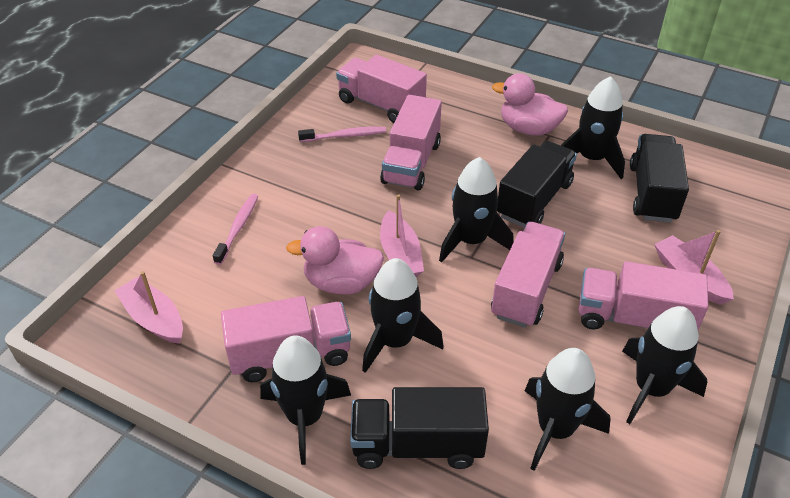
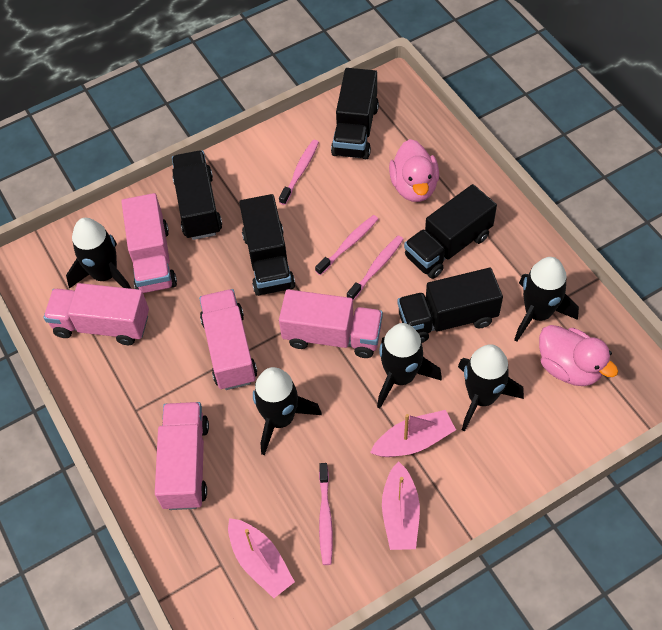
black rocket: 6 -> 5
black truck: 3 -> 5
pink toothbrush: 2 -> 4

